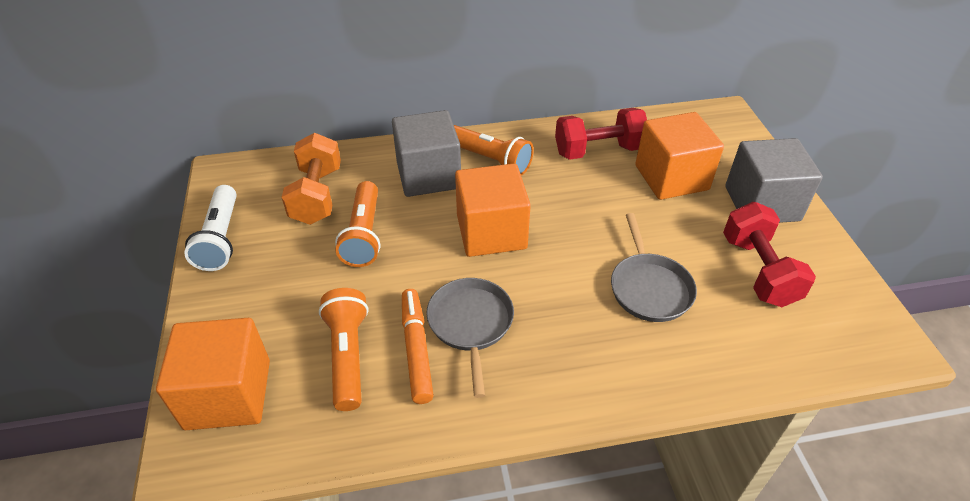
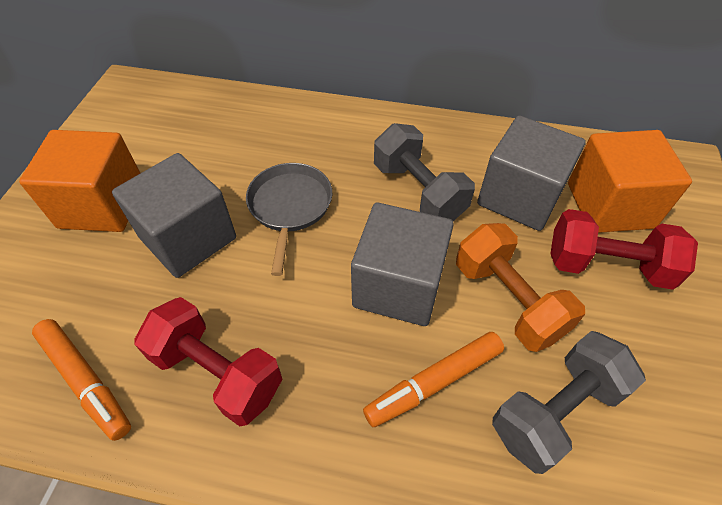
grey cube: 2 -> 3
grey dumbbell: 0 -> 2
grey pan: 2 -> 1
orange cube: 3 -> 2
orange flashlight: 3 -> 0
orange marker: 1 -> 2
white flashlight: 1 -> 0

